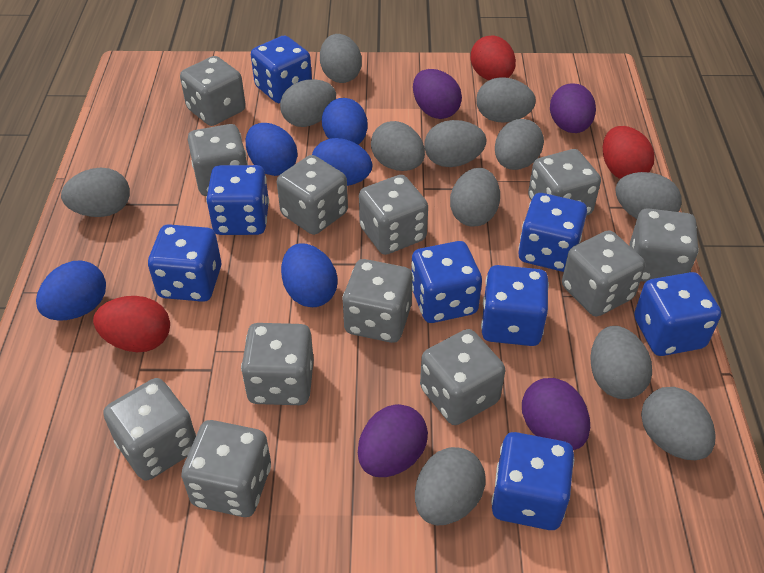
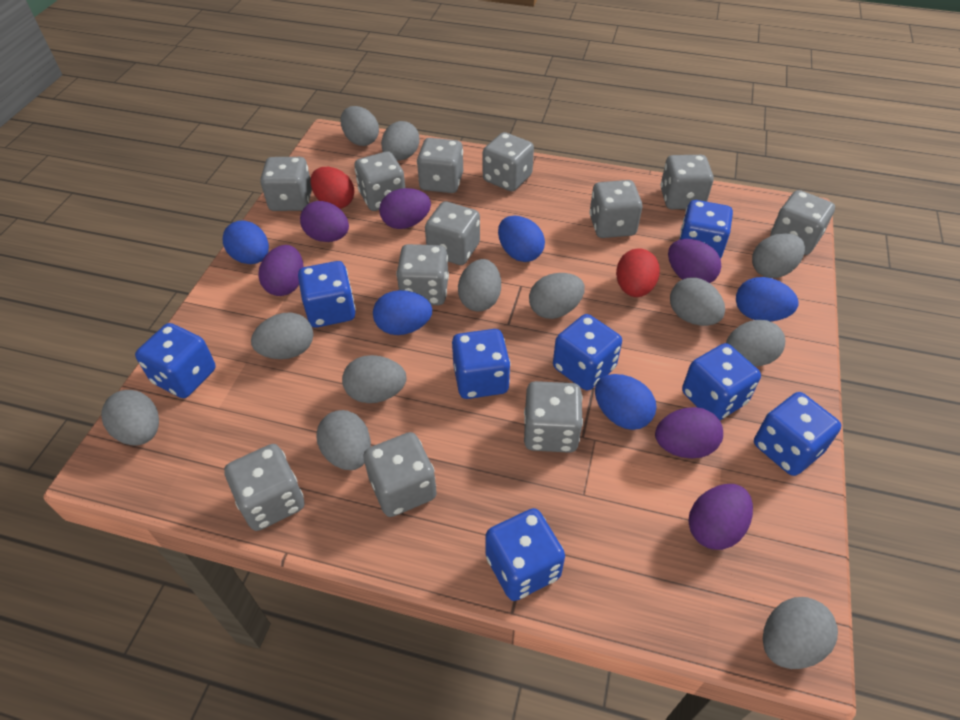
purple egg: 4 -> 6
red egg: 3 -> 2

